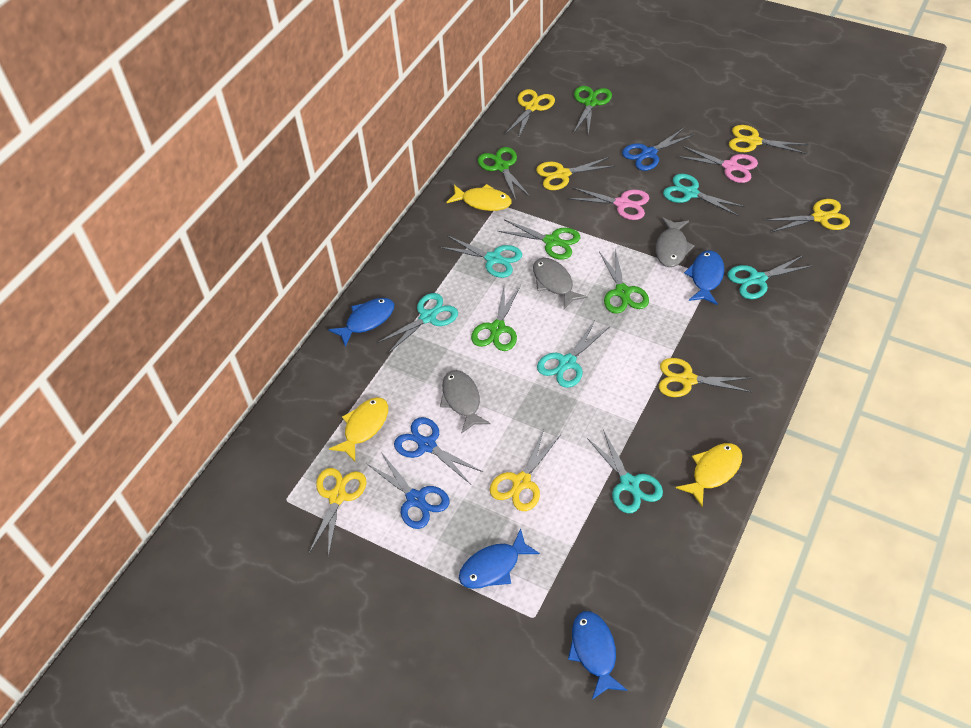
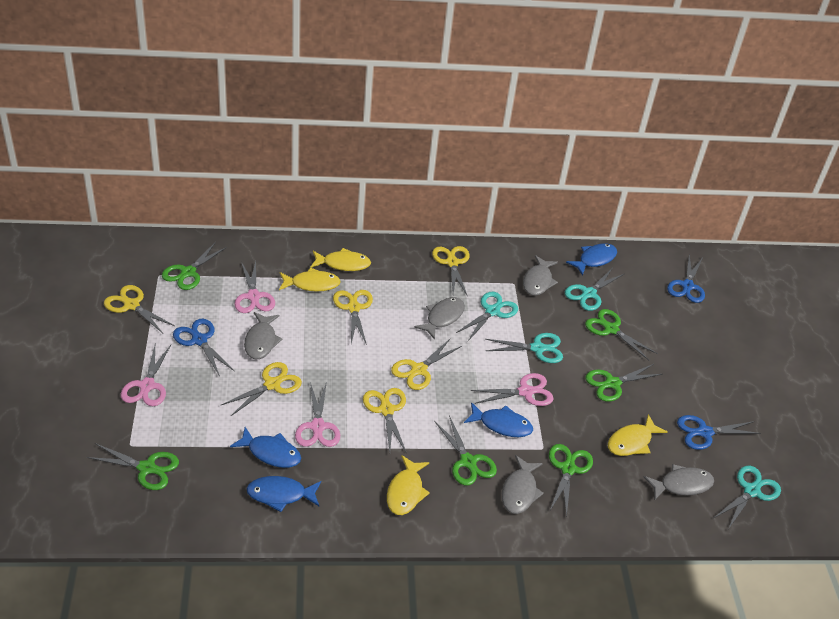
green scissors: 5 -> 6
grey fish: 3 -> 5
pink scissors: 2 -> 4
turquoise scissors: 6 -> 4
yellow fish: 3 -> 4
yellow scissors: 7 -> 6

